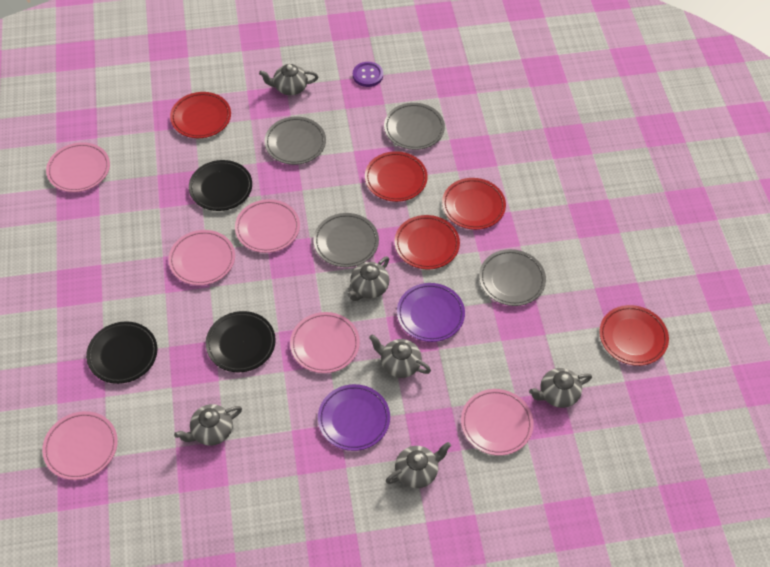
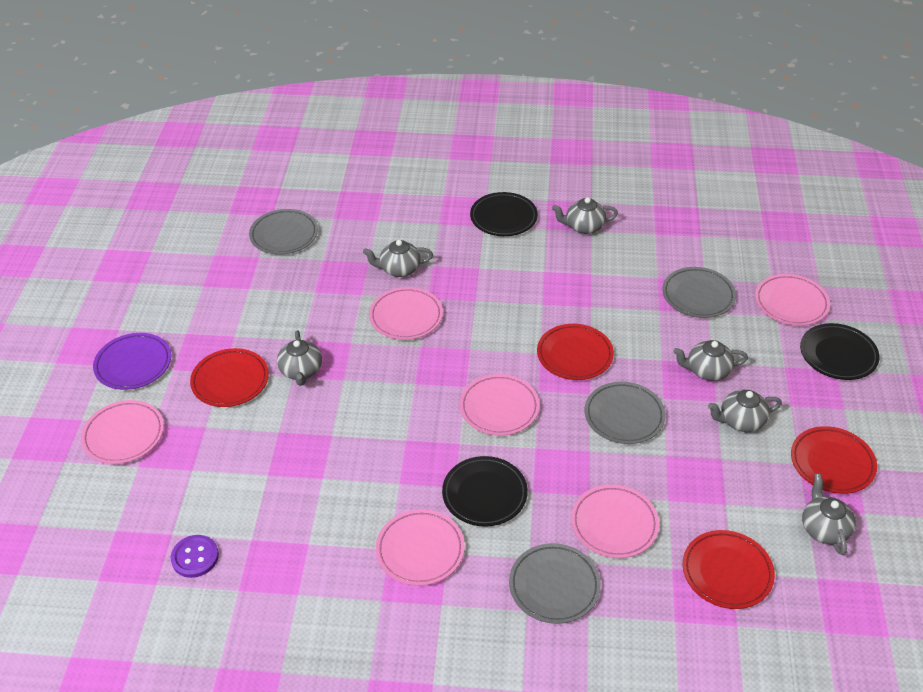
purple plate: 2 -> 1
red plate: 5 -> 4

